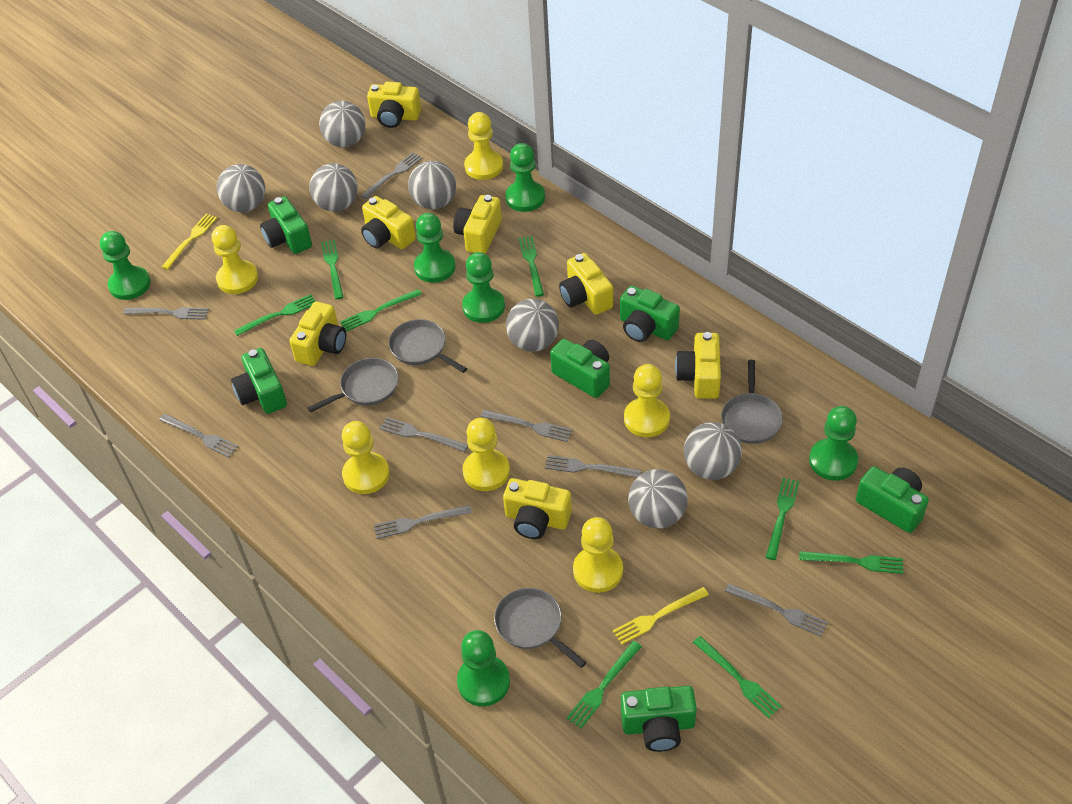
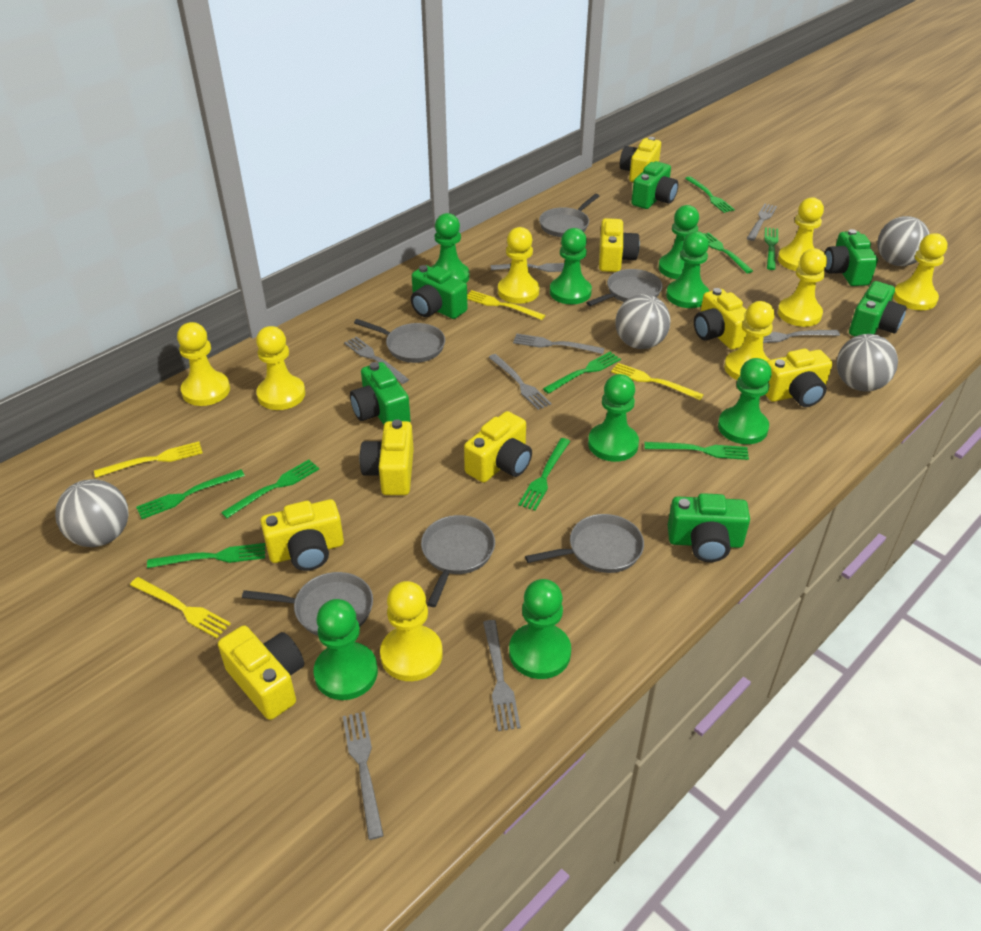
green fork: 8 -> 9
green pawn: 6 -> 8
grey ball: 7 -> 4
grey pan: 4 -> 6
yellow camera: 7 -> 8
yellow fork: 2 -> 4
yellow pawn: 6 -> 8

